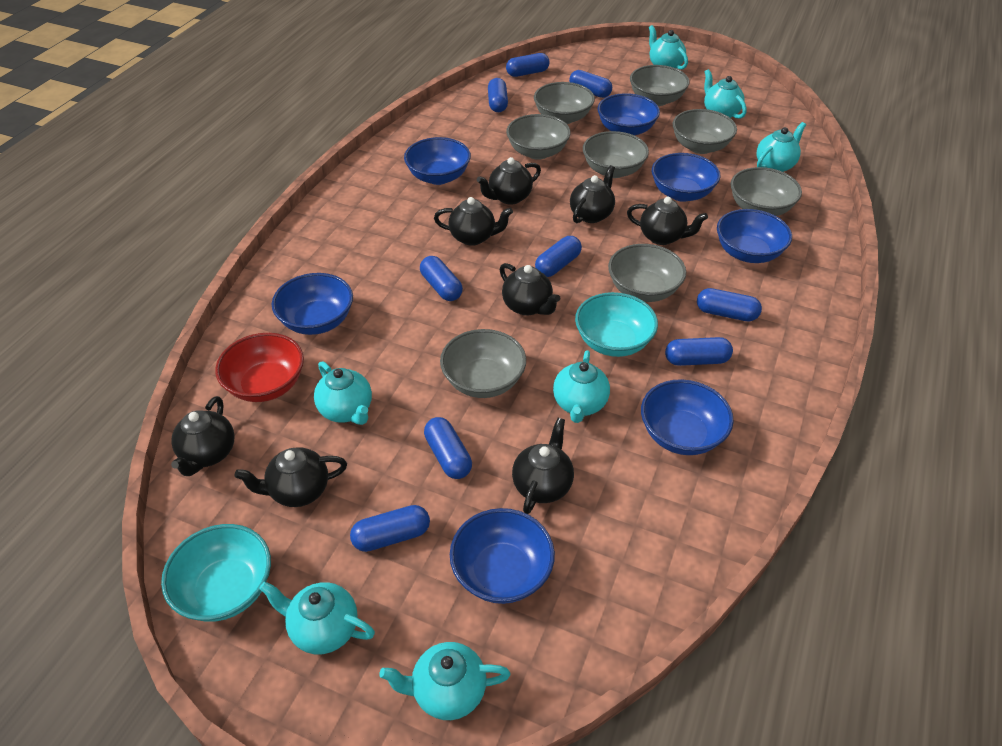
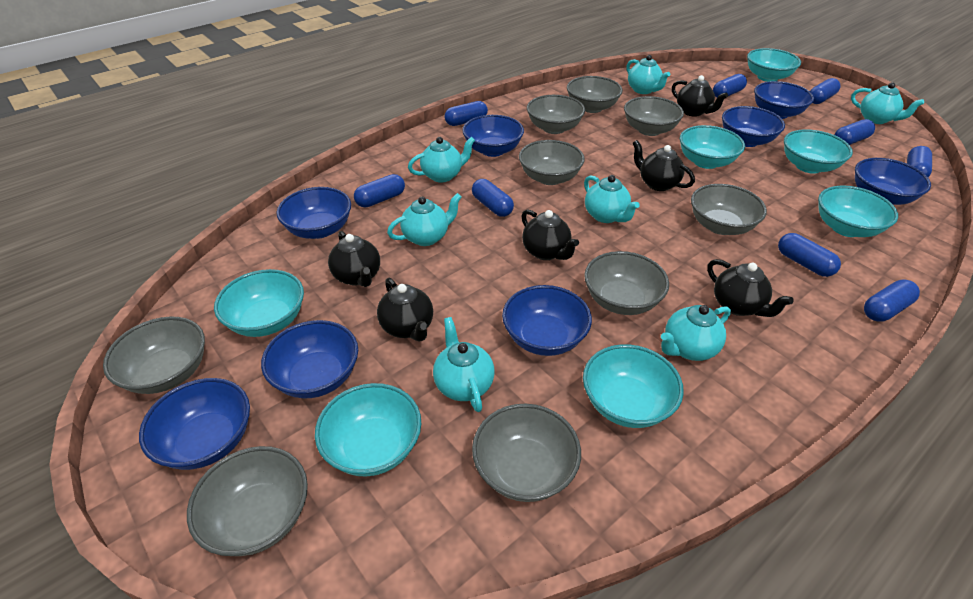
black teapot: 8 -> 6
blue bowl: 7 -> 8
grey bowl: 8 -> 9
red bowl: 1 -> 0
turquoise bowl: 2 -> 7

